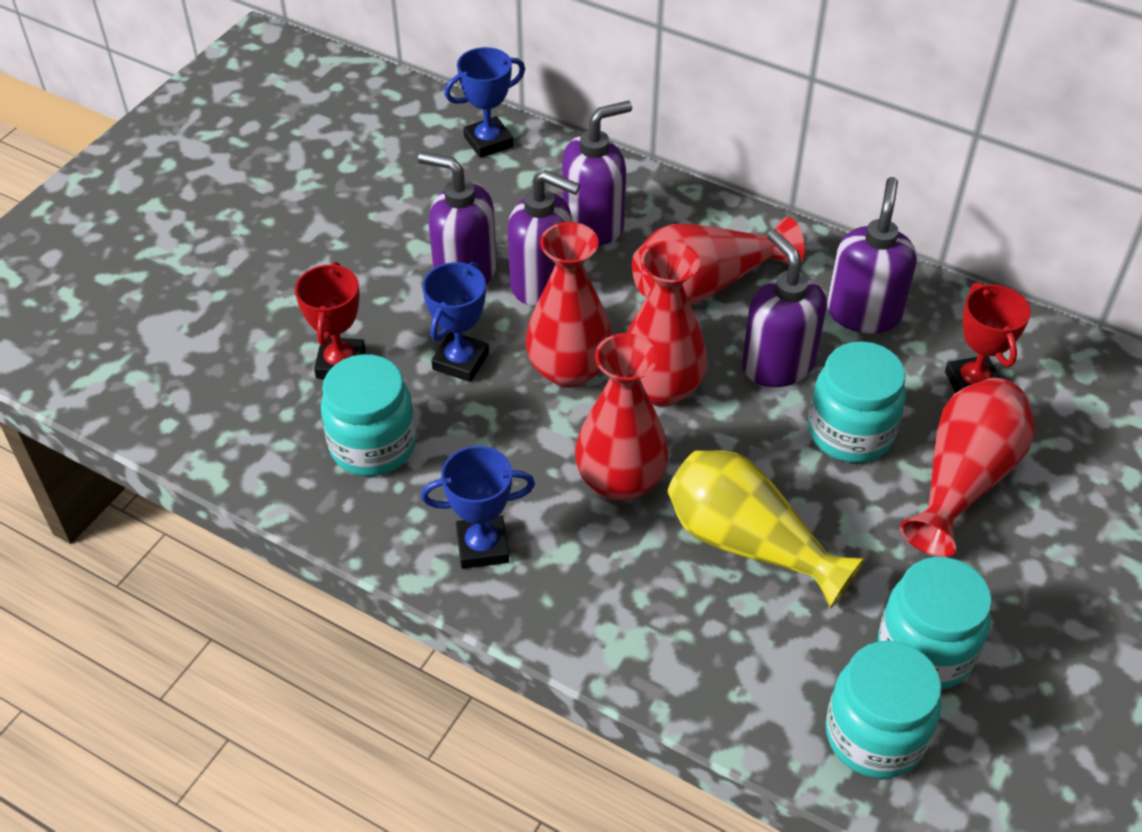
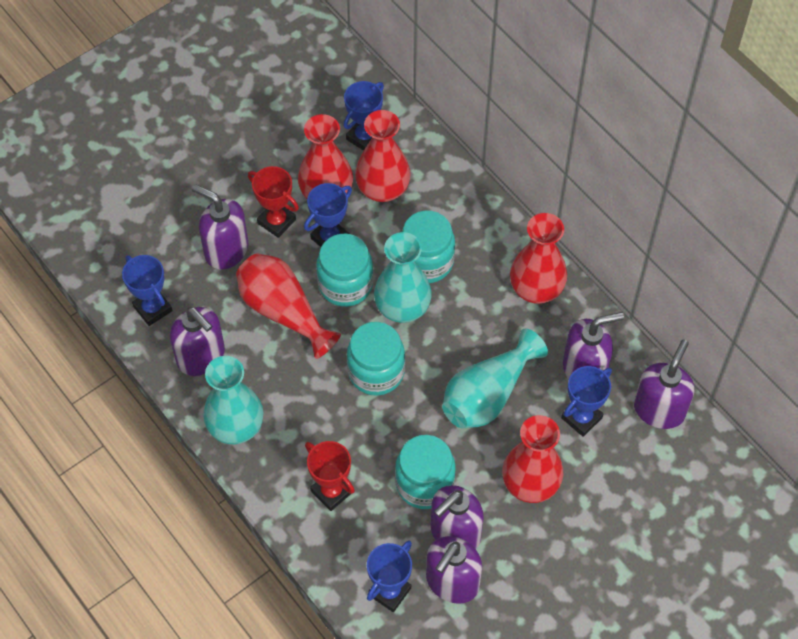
blue trophy: 3 -> 5
purple soap dispenser: 5 -> 6
turquoise vase: 0 -> 3
yellow vase: 1 -> 0

